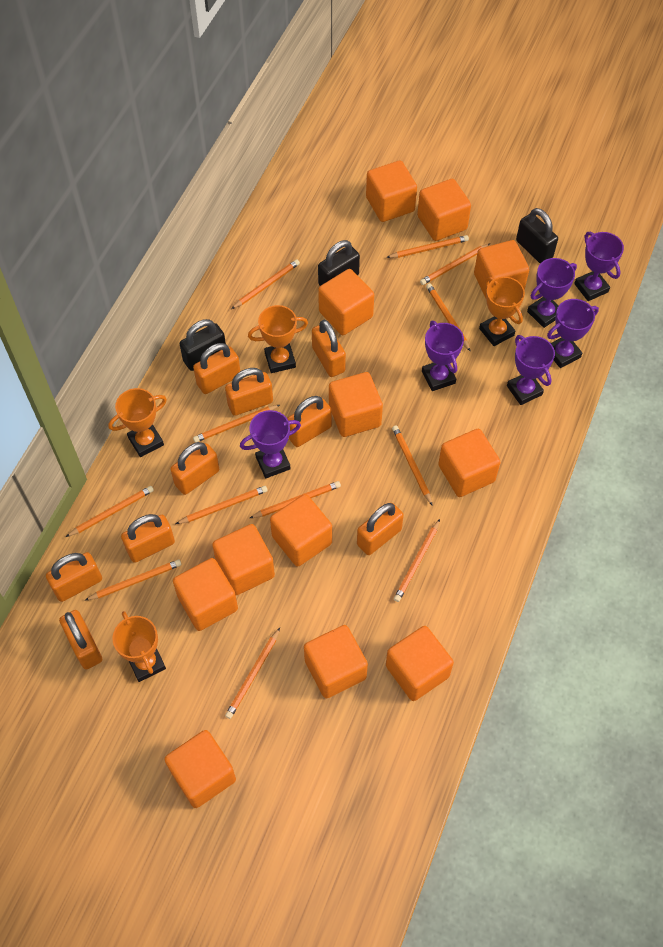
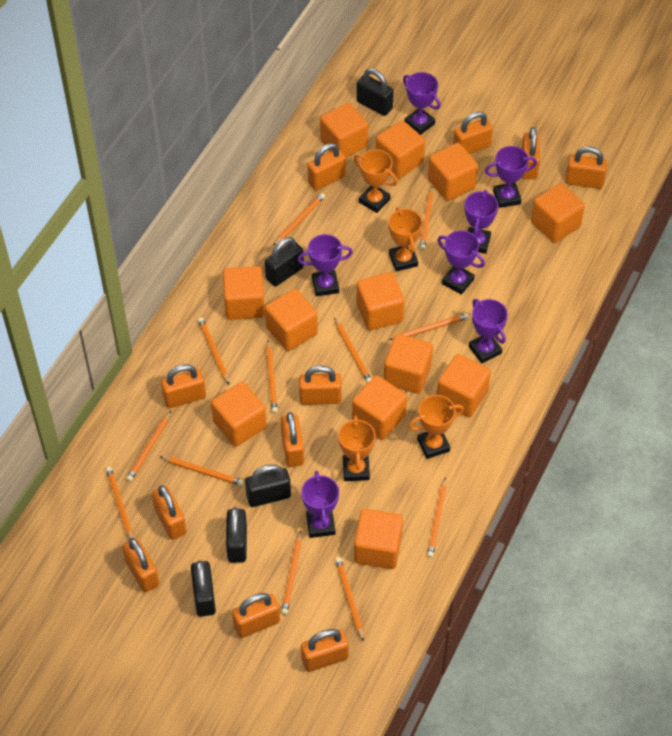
black padlock: 3 -> 5
orange padlock: 9 -> 11
purple trophy: 6 -> 7

